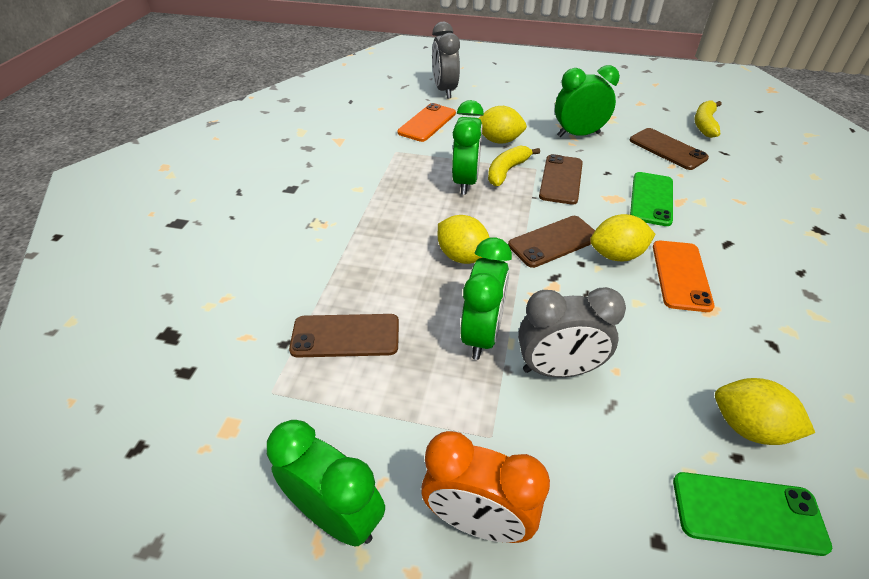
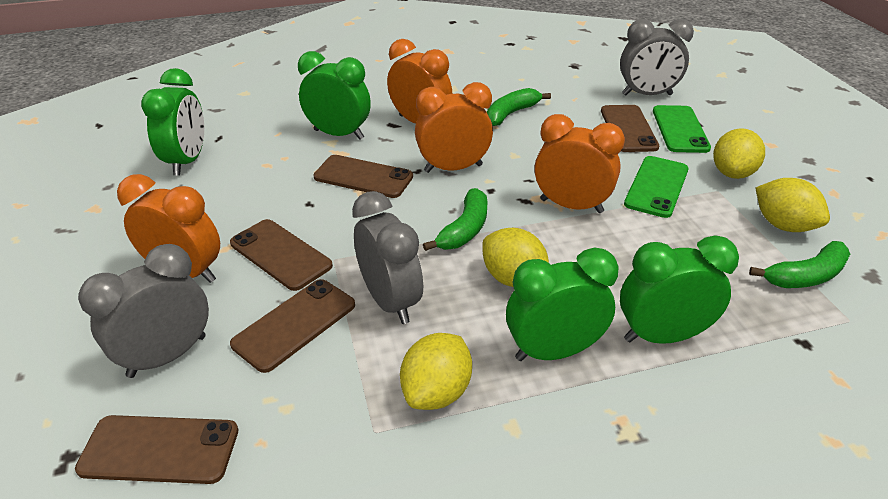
brown phone: 4 -> 5
green banana: 0 -> 3
grey clock: 2 -> 3
orange clock: 1 -> 4
orange phone: 2 -> 0
yellow banana: 2 -> 0

